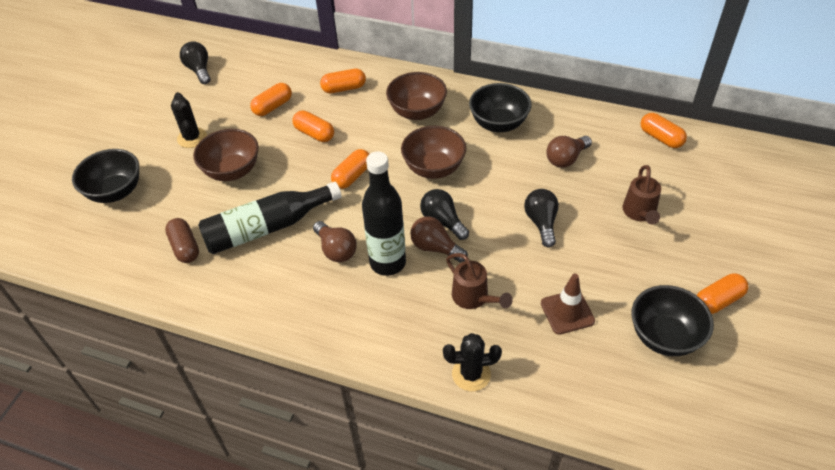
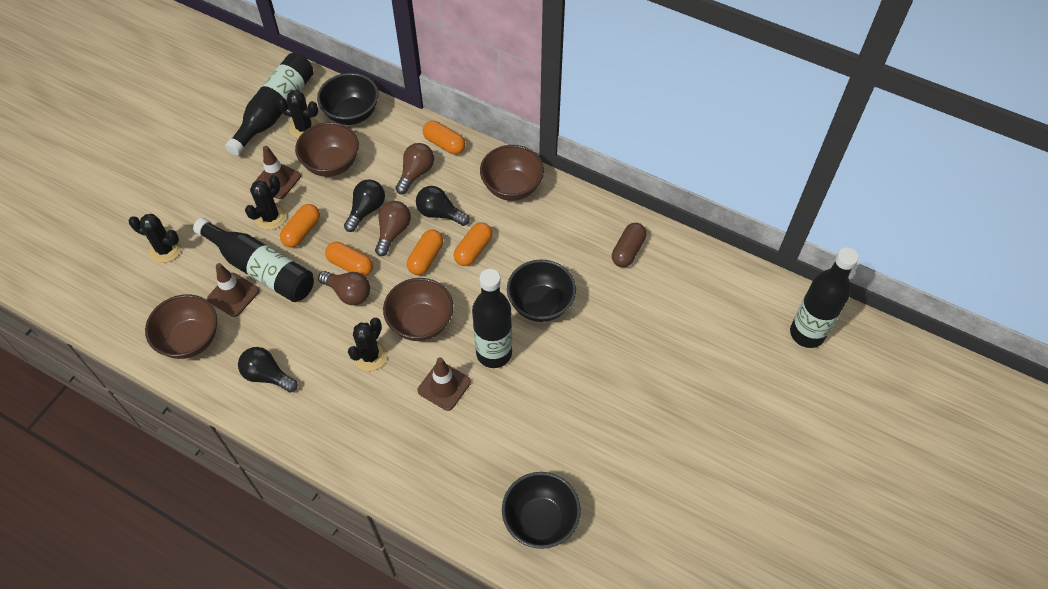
black bottle: 2 -> 4
black cactus: 2 -> 4
brown bowl: 3 -> 4
brown traffic cone: 1 -> 3
brown watering can: 2 -> 0
orange capsule: 6 -> 5

